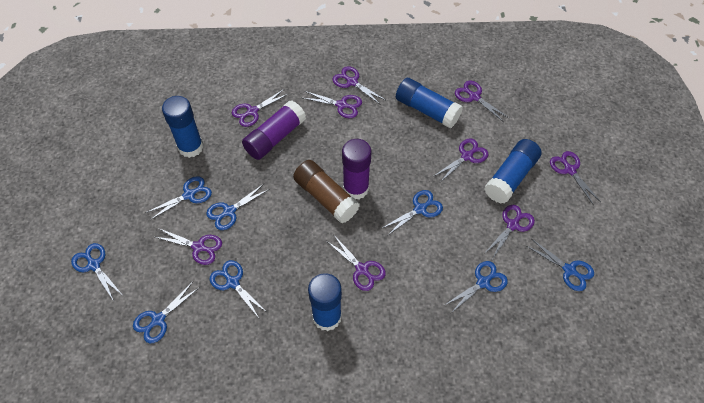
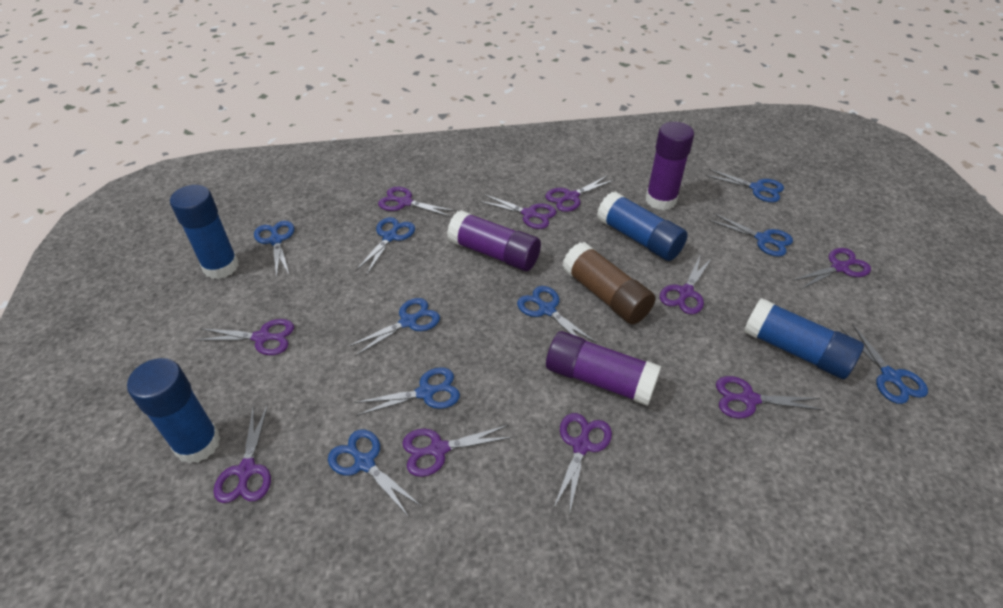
blue scissors: 8 -> 9
purple glue stick: 2 -> 3
purple scissors: 9 -> 10

